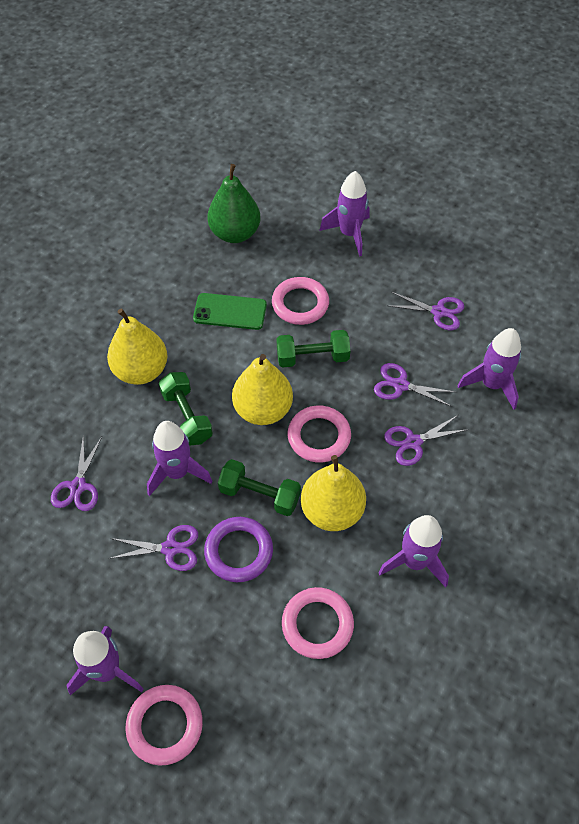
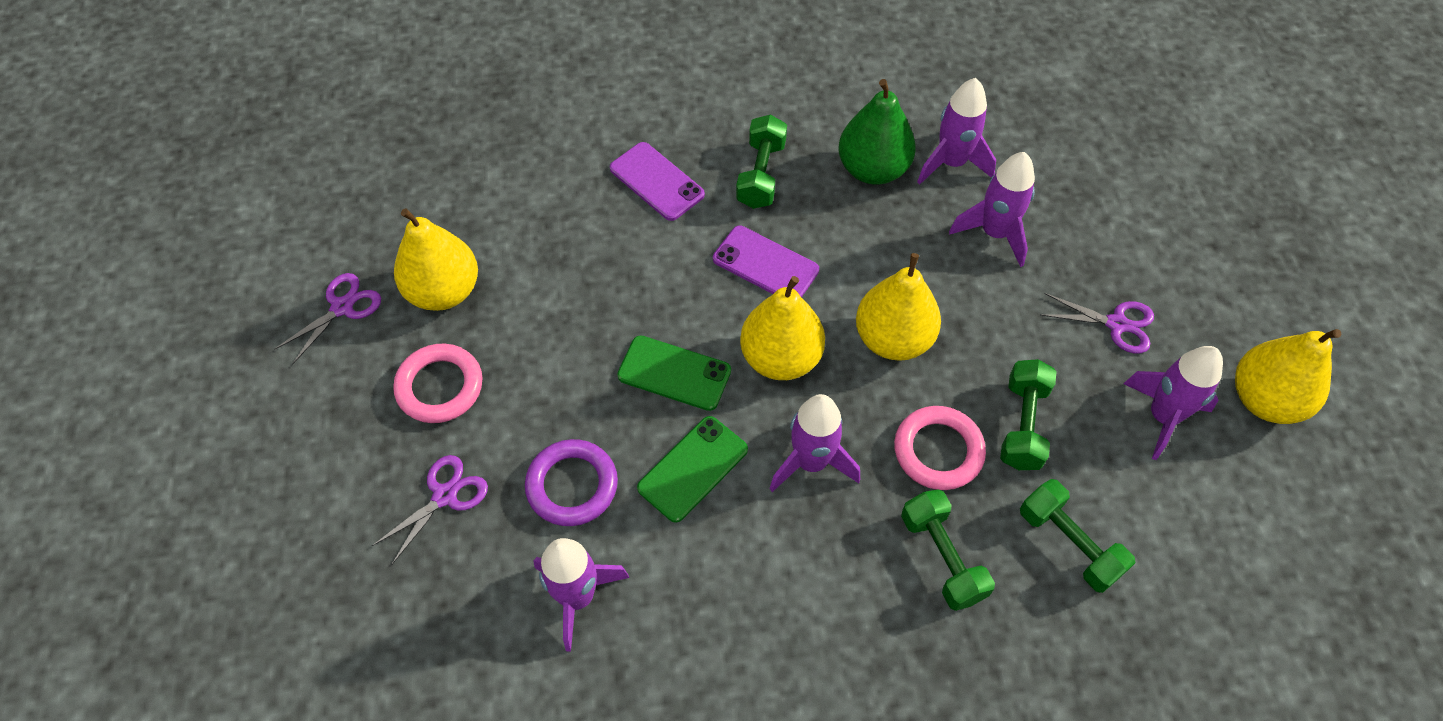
green dumbbell: 3 -> 4
green phone: 1 -> 2
pink ring: 4 -> 2
purple phone: 0 -> 2
purple scissors: 5 -> 3
yellow pear: 3 -> 4

